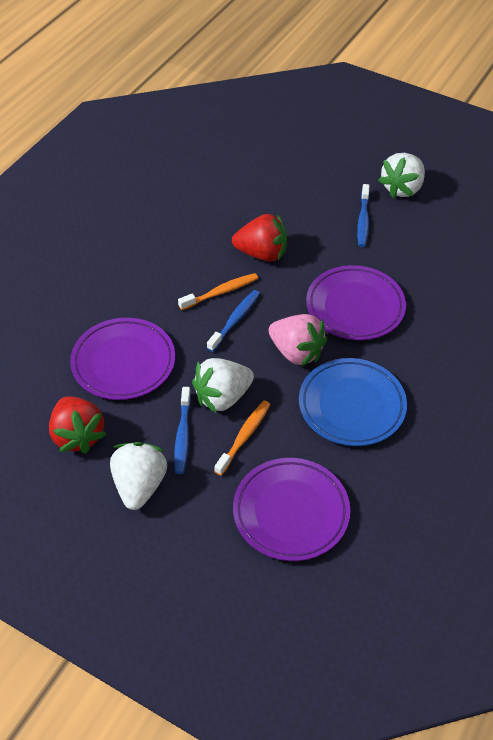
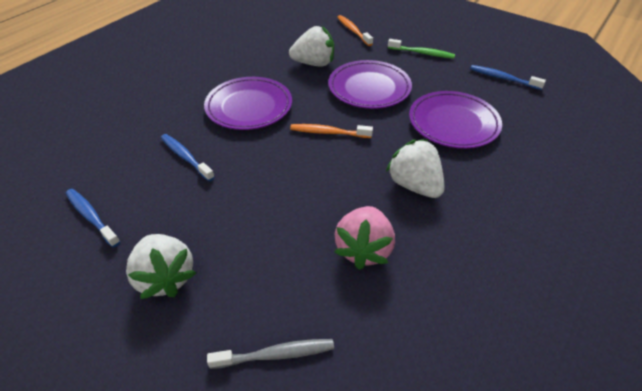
blue plate: 1 -> 0
green toothbrush: 0 -> 1
grey toothbrush: 0 -> 1
red strawberry: 2 -> 0

